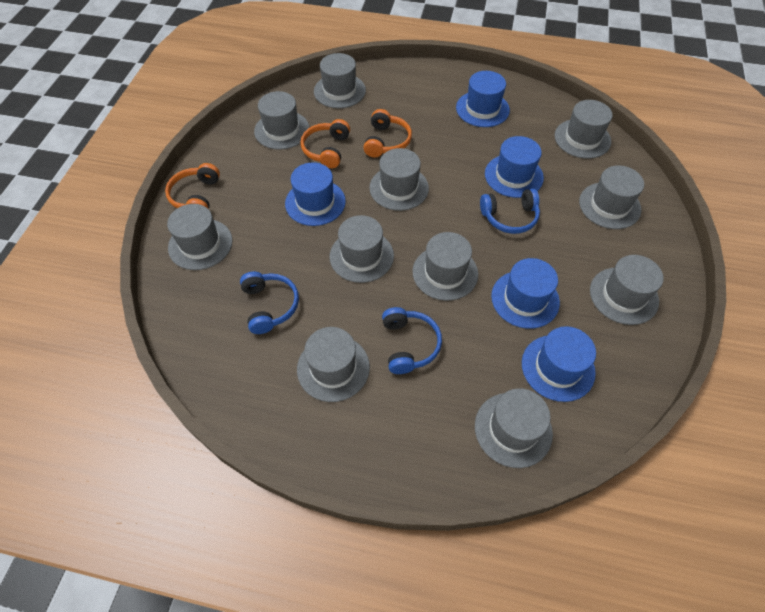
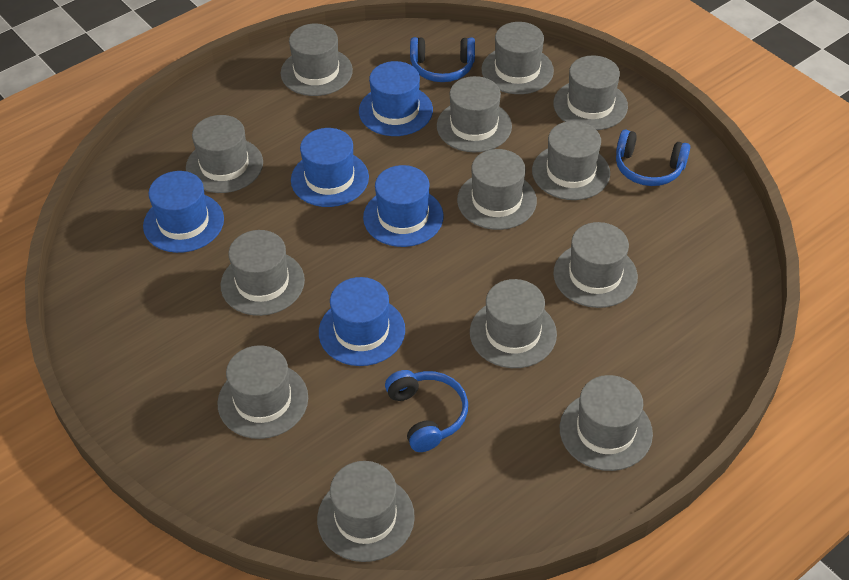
grey hat: 11 -> 13
orange headphones: 3 -> 0

